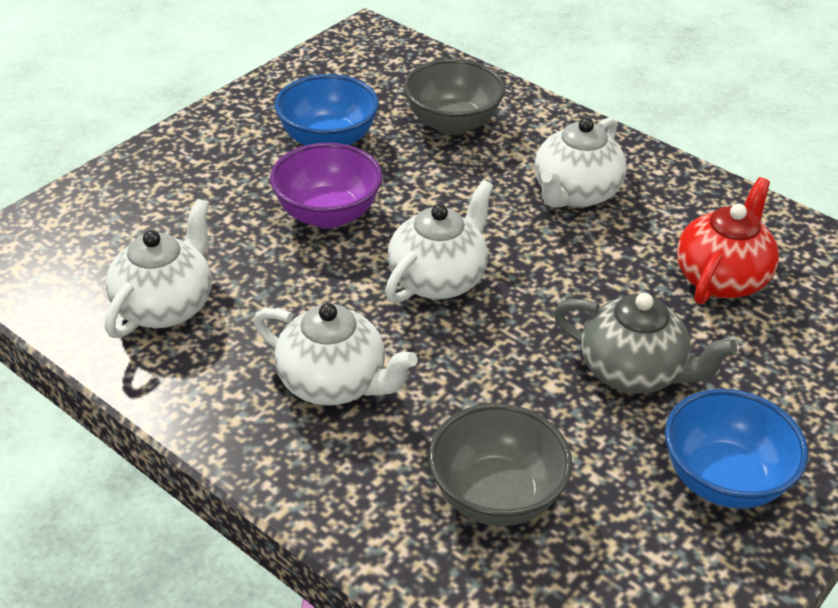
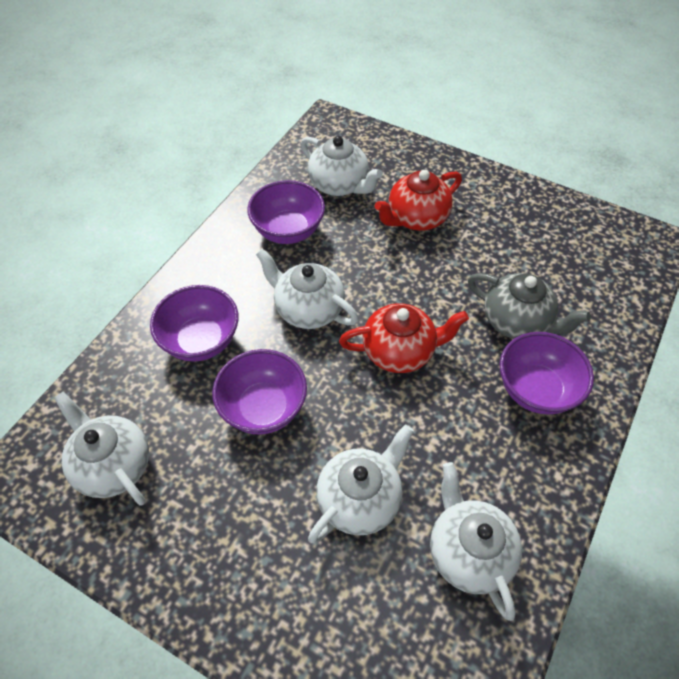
blue bowl: 2 -> 0
grey bowl: 2 -> 0
purple bowl: 1 -> 4
red teapot: 1 -> 2
white teapot: 4 -> 5

